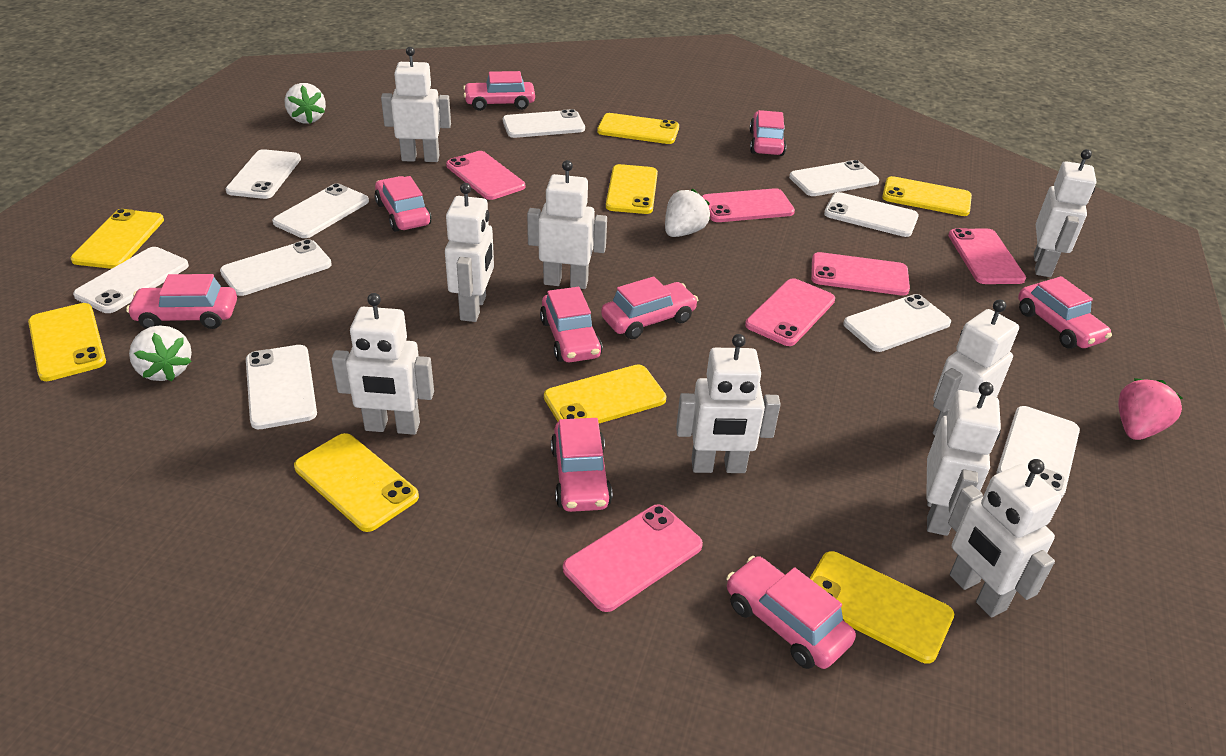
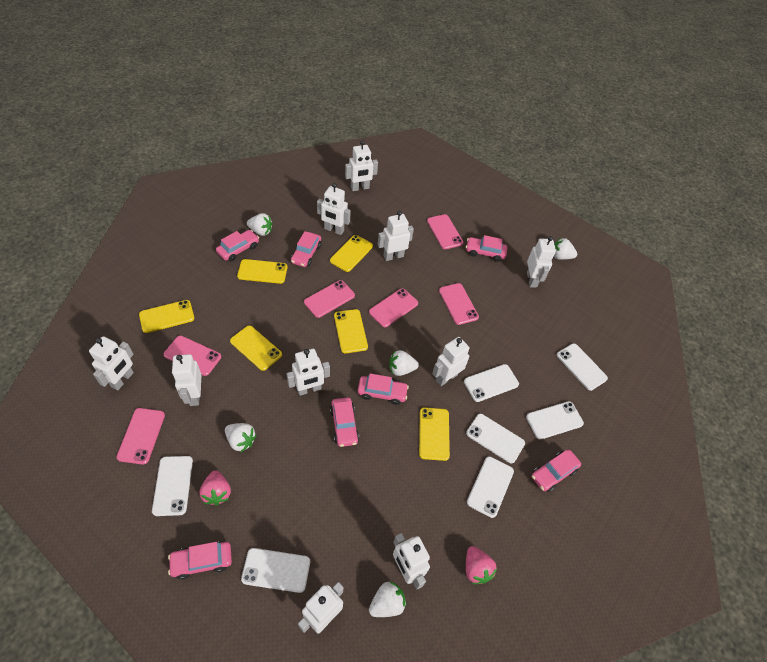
pink car: 9 -> 7
pink strawberry: 1 -> 2
white phone: 10 -> 7
white robot: 9 -> 10
white strawberry: 3 -> 5
yellow phone: 8 -> 6

